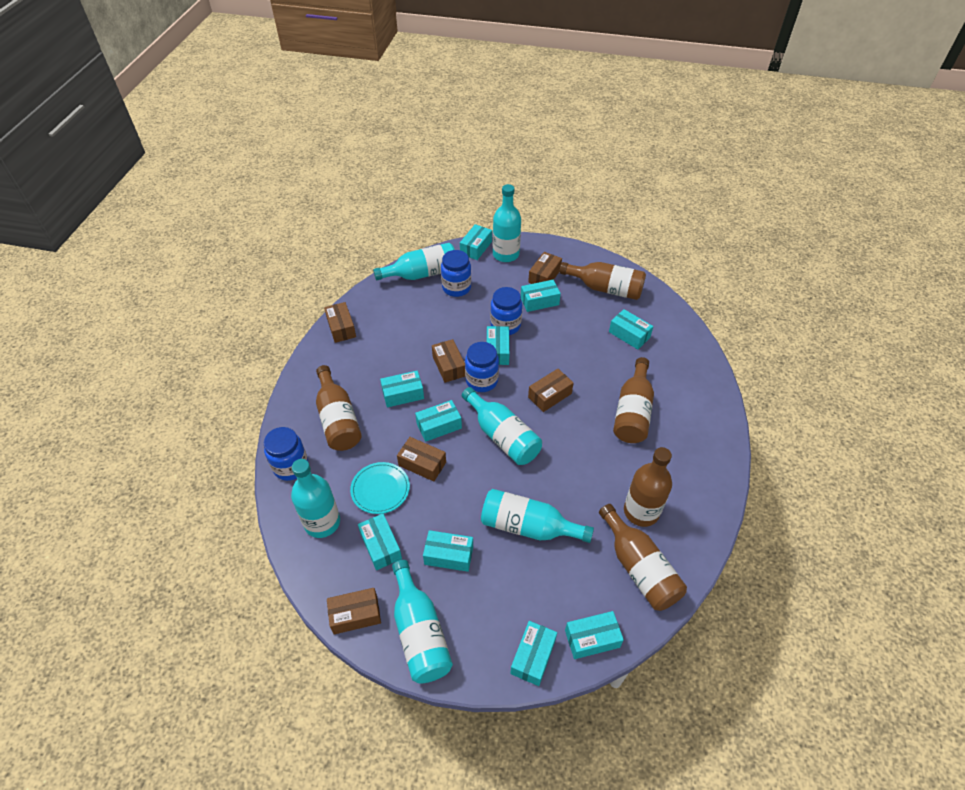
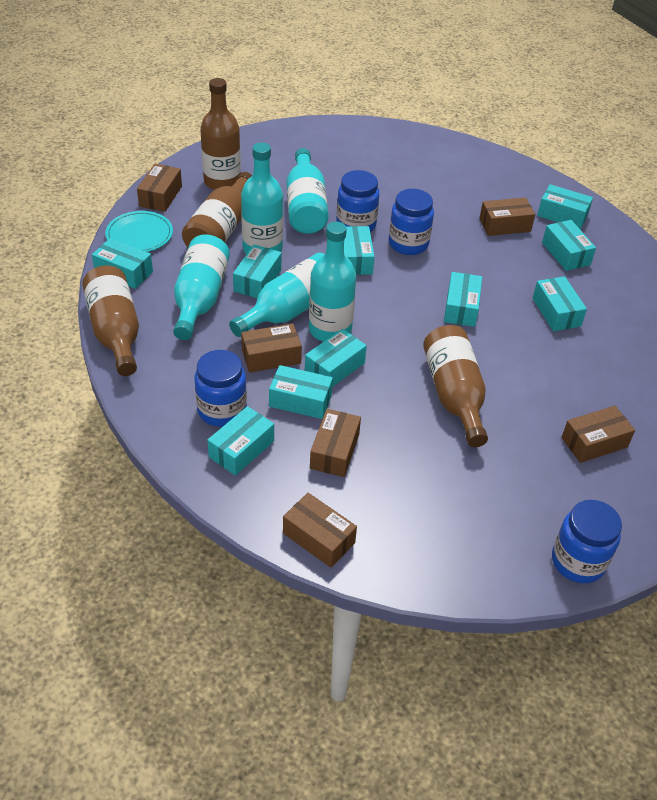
brown bottle: 5 -> 4
turquoise bottle: 6 -> 5

